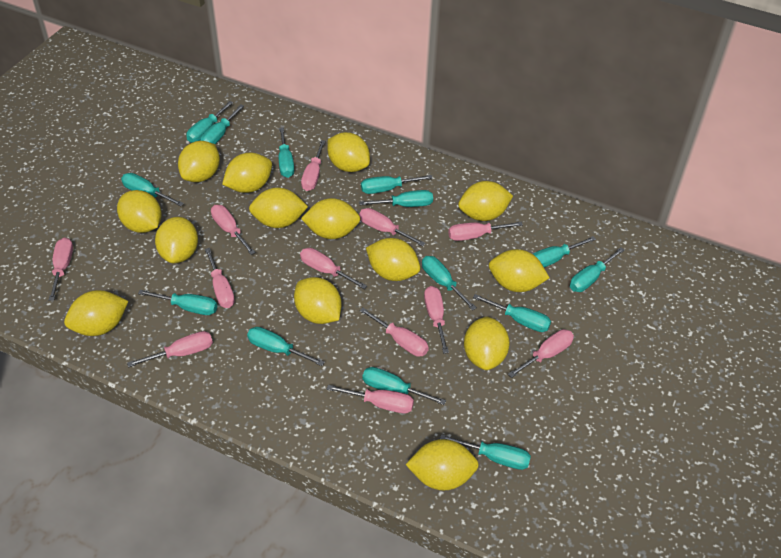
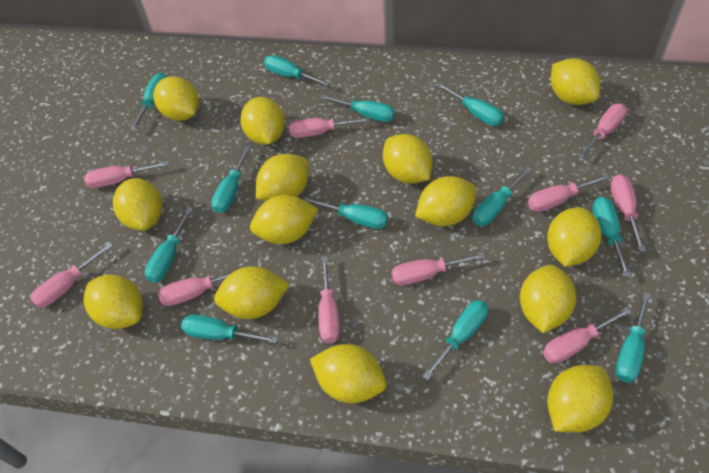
pink screwdriver: 12 -> 10
turquoise screwdriver: 14 -> 12

